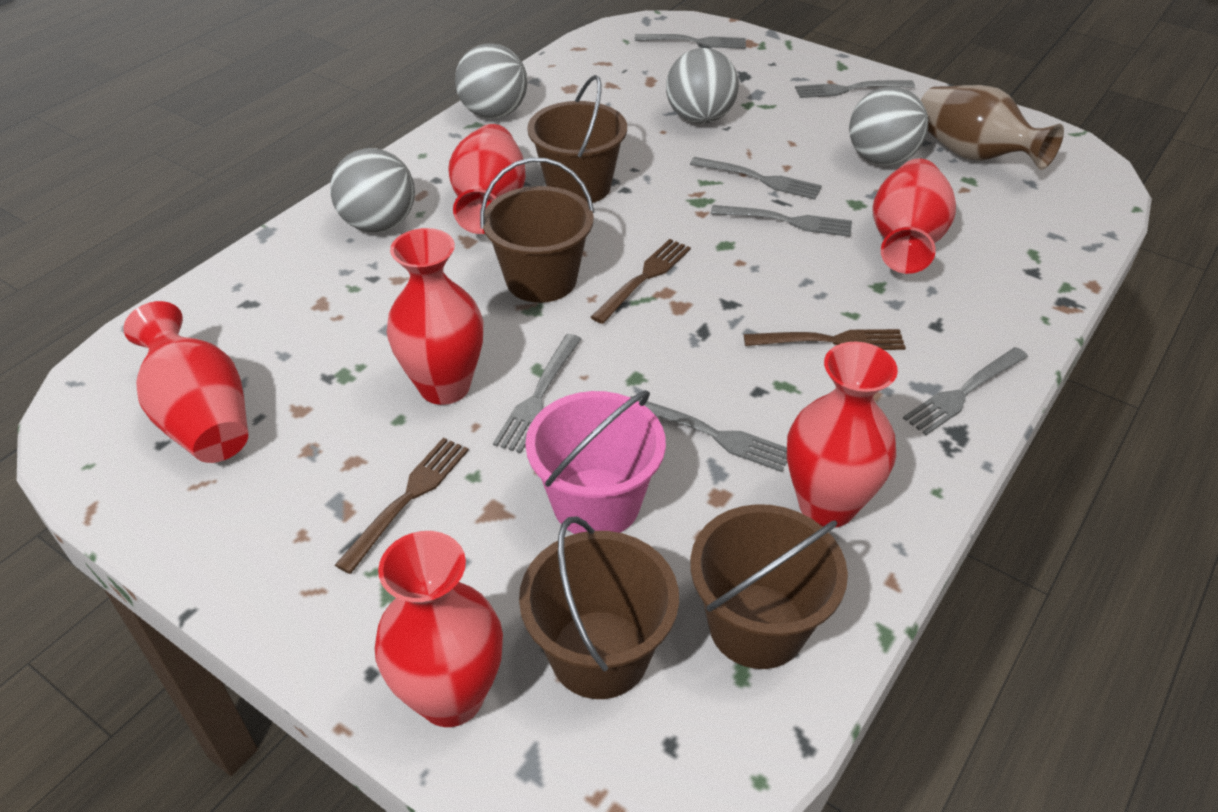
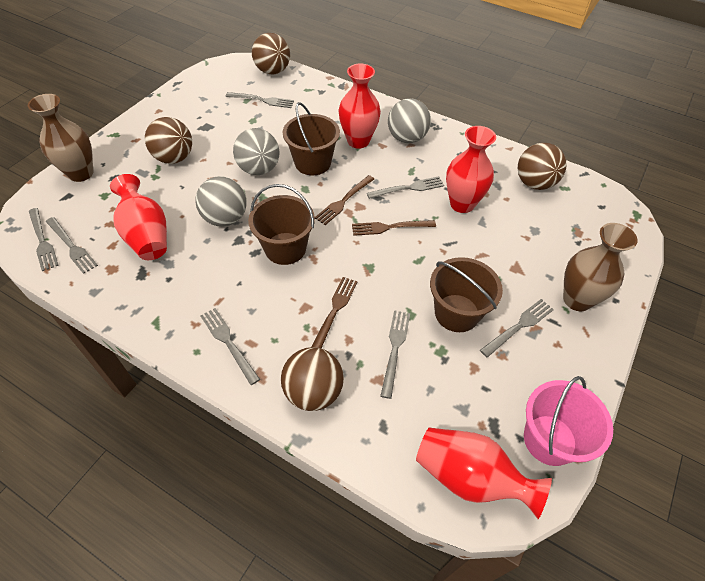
brown ball: 0 -> 4
brown bucket: 4 -> 3
brown vase: 1 -> 2
grey ball: 4 -> 3
red vase: 6 -> 4

